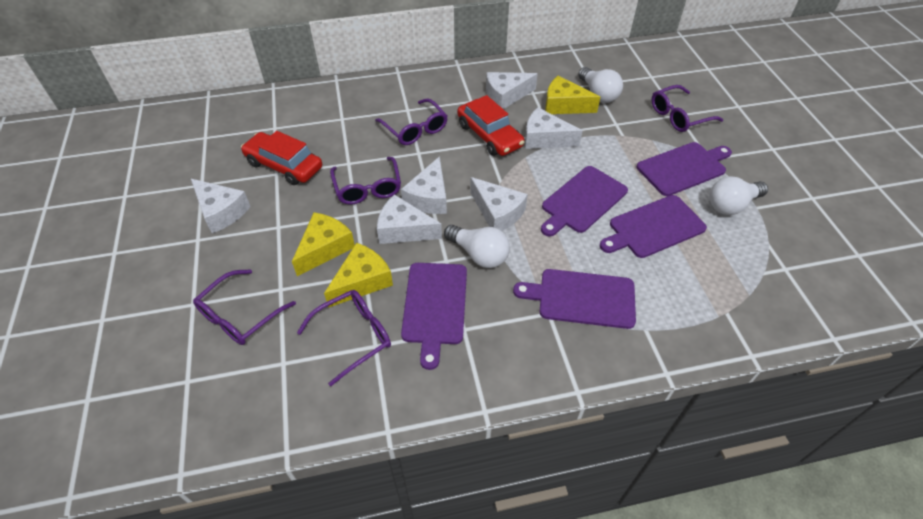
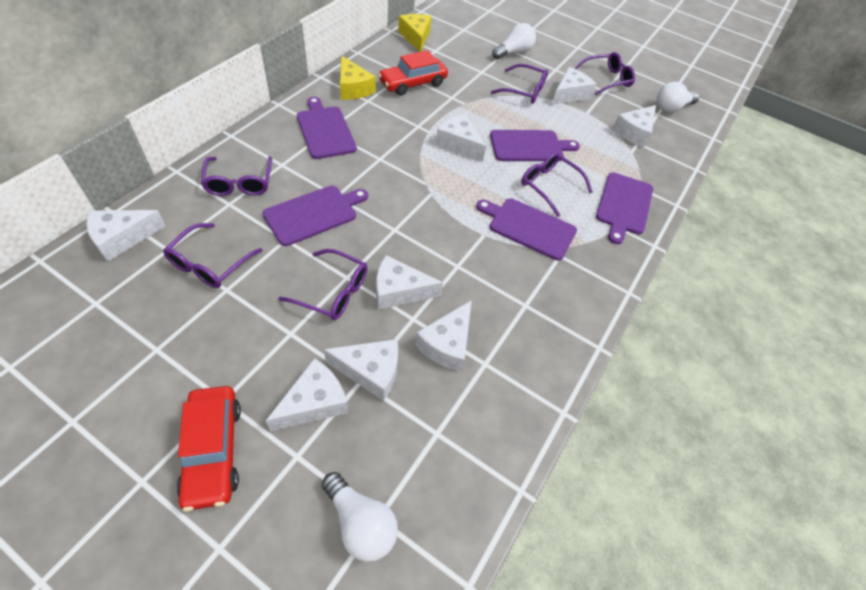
purple glasses: 5 -> 6
white cheese: 6 -> 8
yellow cheese: 3 -> 2

